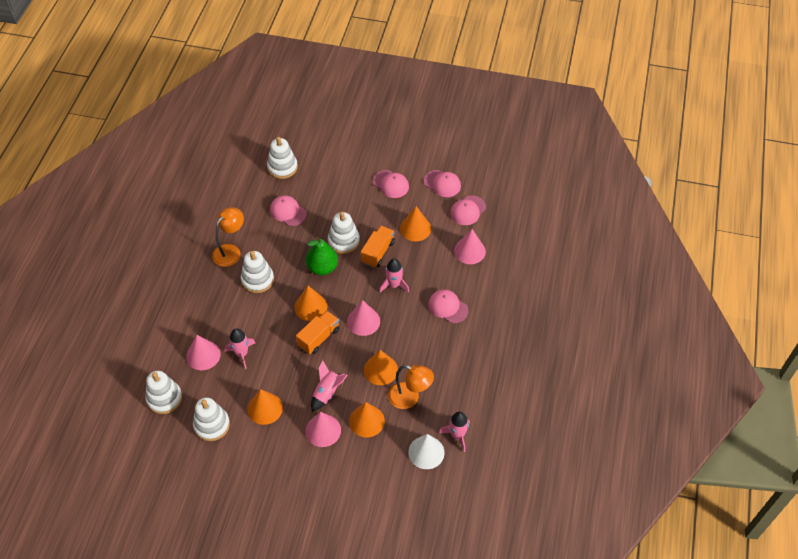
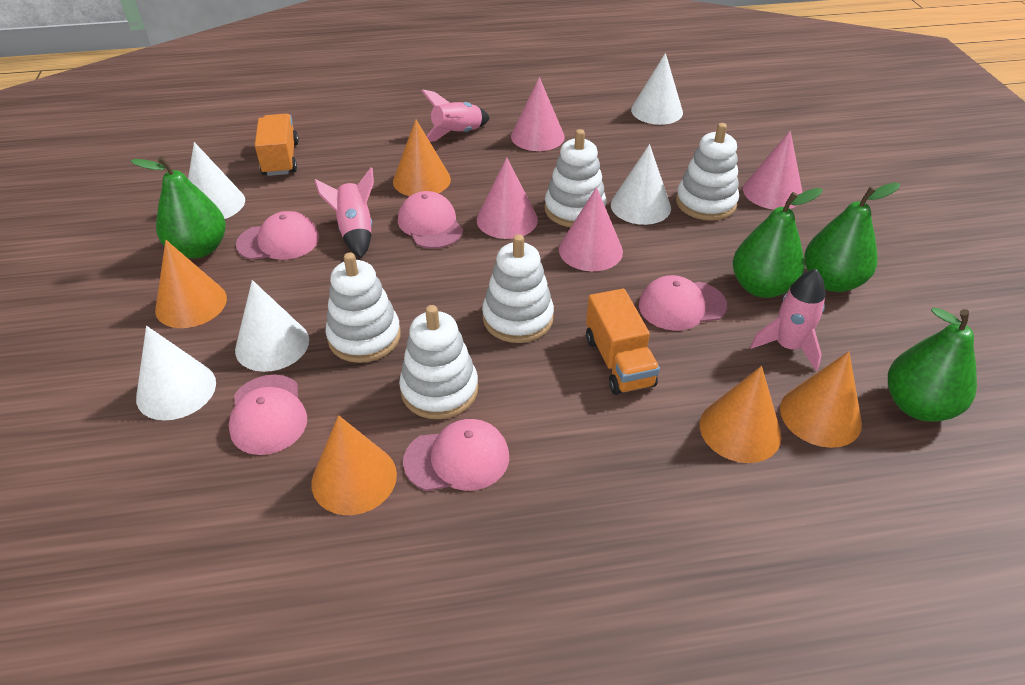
green pear: 1 -> 4
orange lamp: 2 -> 0
pink rocket: 4 -> 3
white cone: 1 -> 5

